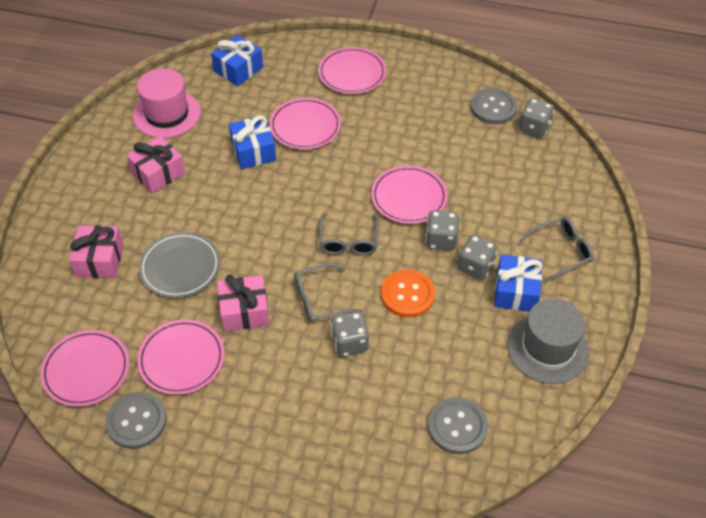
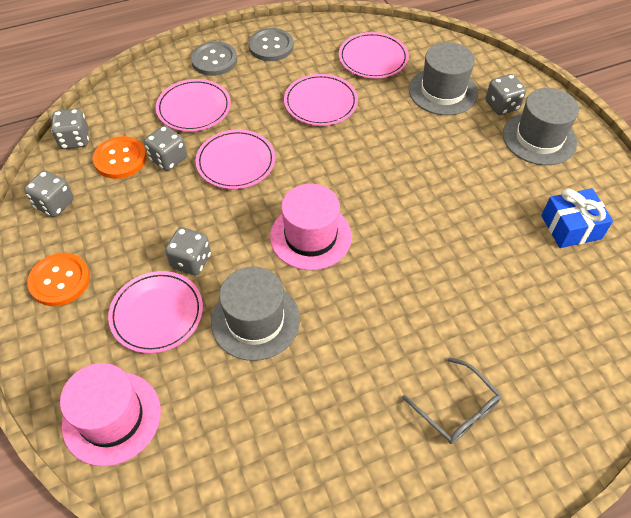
blue gift: 3 -> 1
grey button: 3 -> 2
grey dice: 4 -> 5
grey glasses: 3 -> 1
grey hat: 1 -> 3
grey plate: 1 -> 0
orange button: 1 -> 2
pink gift: 3 -> 0
pink hat: 1 -> 2

